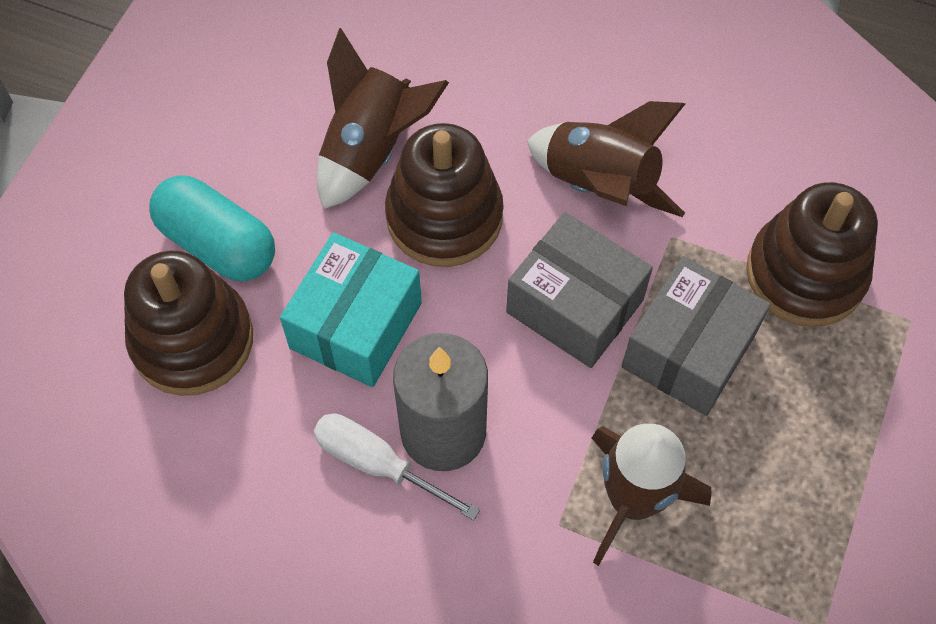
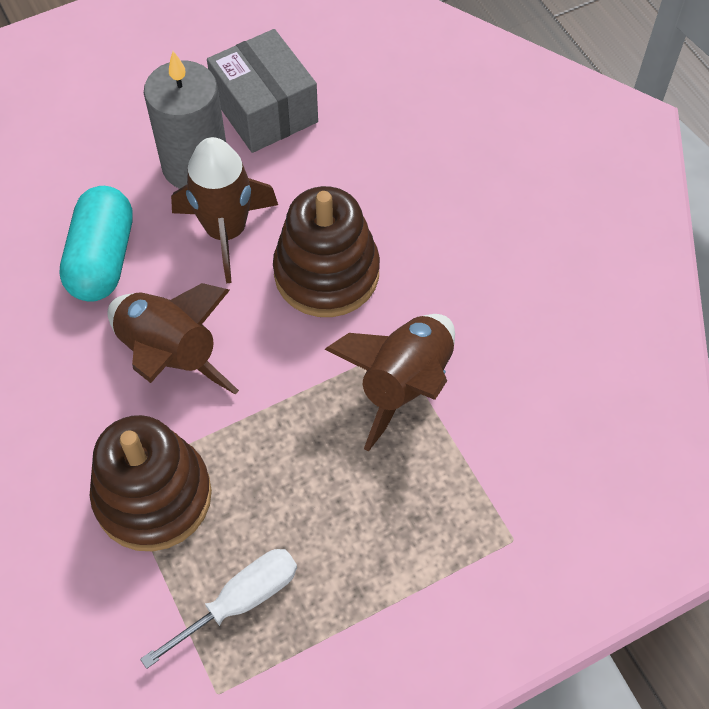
brown stacking toy: 3 -> 2
grey box: 2 -> 1
turquoise box: 1 -> 0

